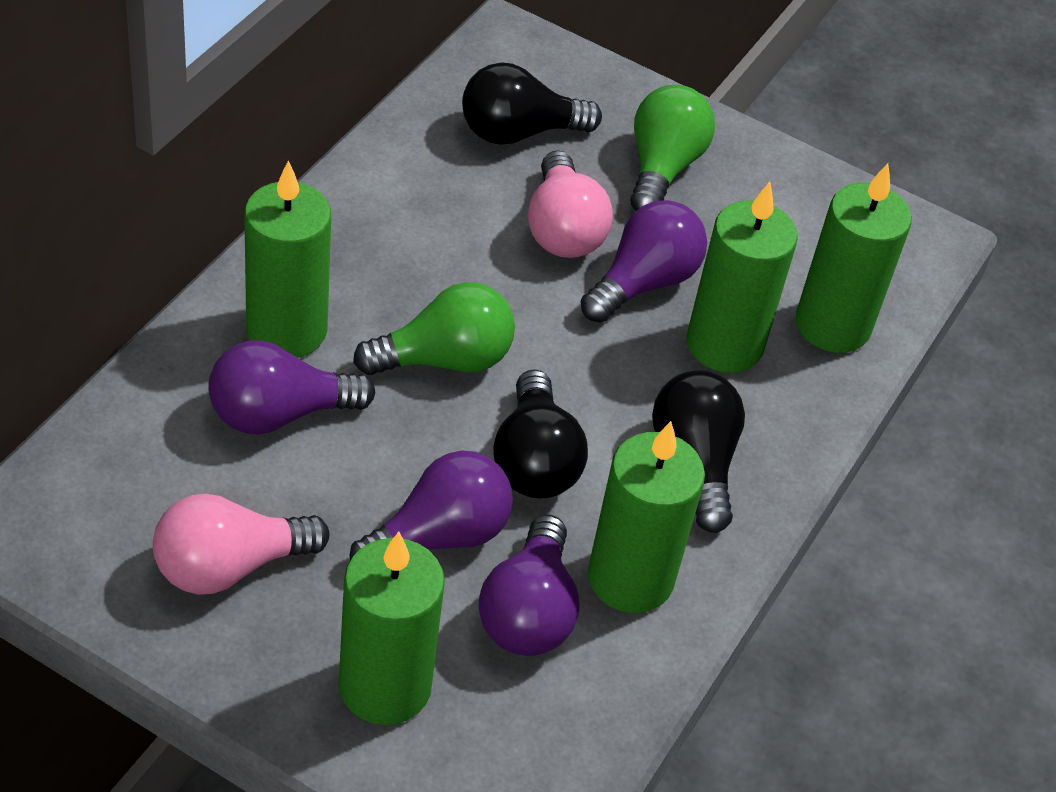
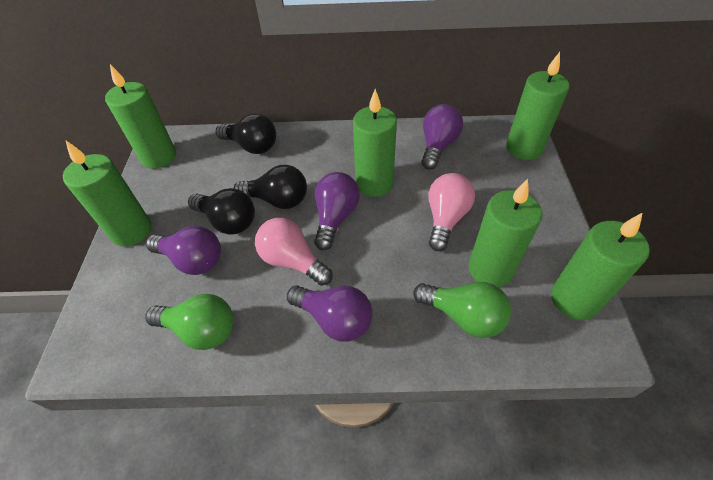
green candle: 5 -> 6

